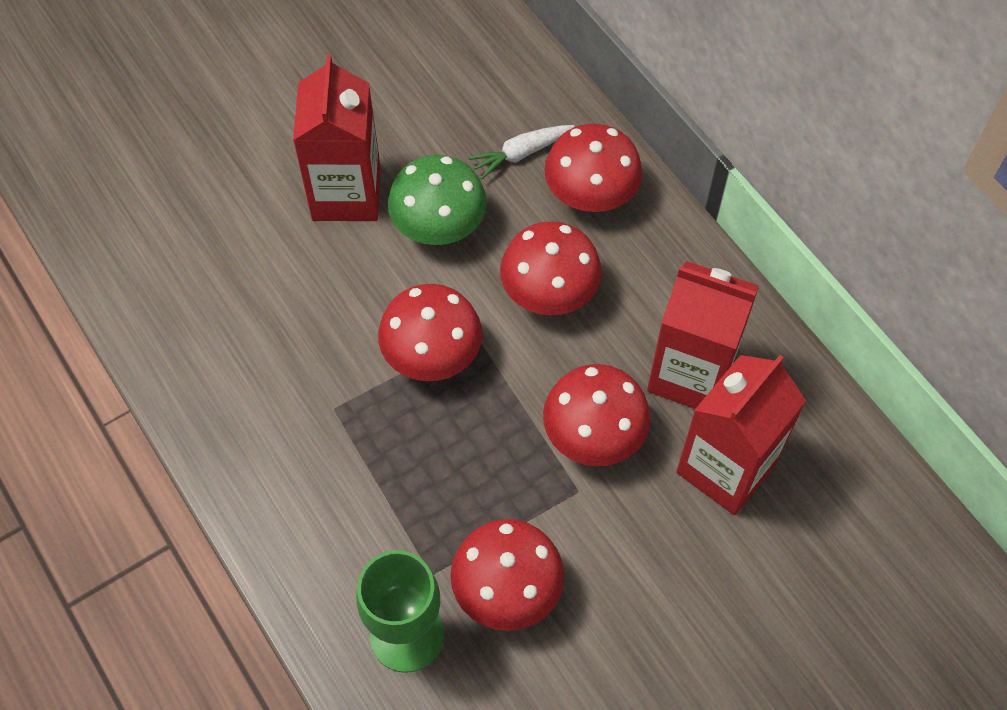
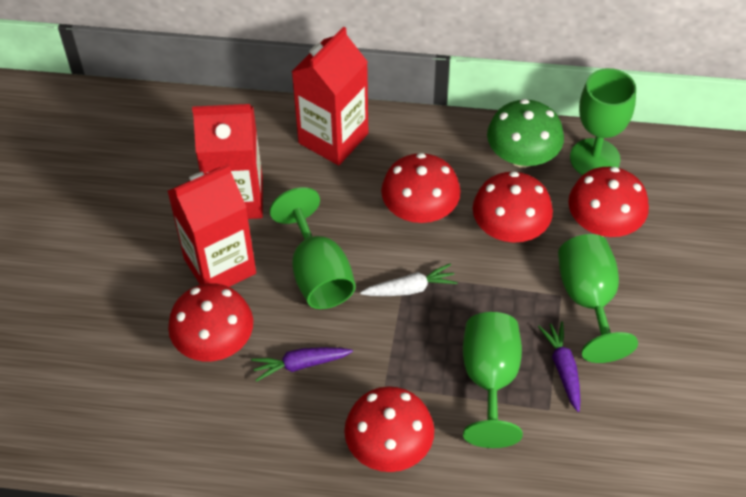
green goblet: 1 -> 4
purple carrot: 0 -> 2

